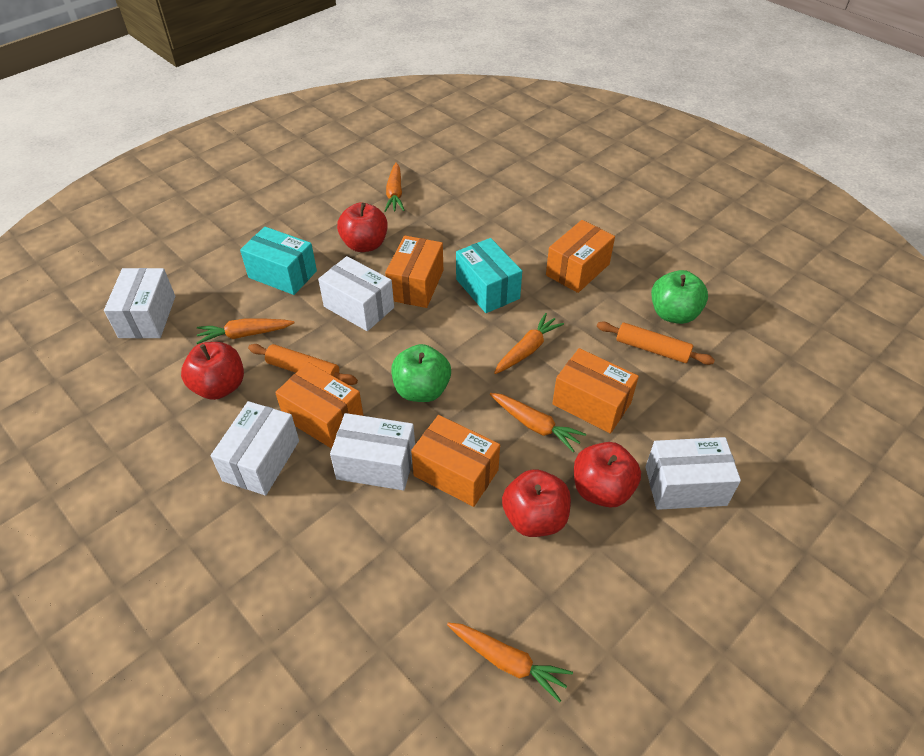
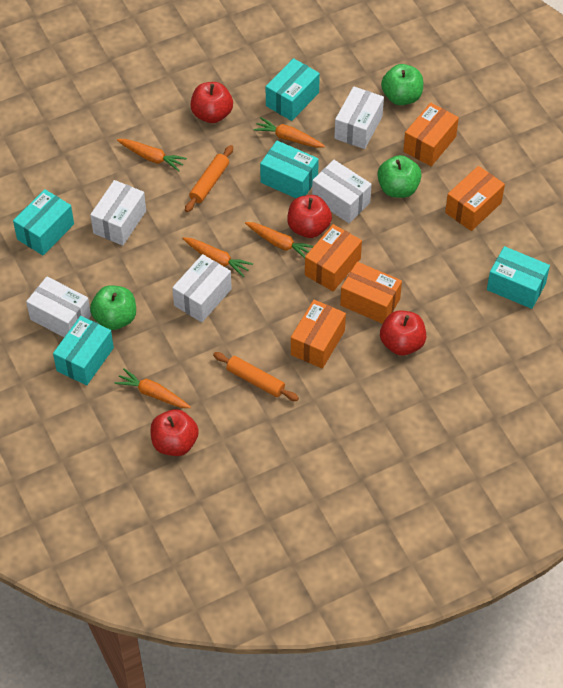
green apple: 2 -> 3
turquoise box: 2 -> 5

